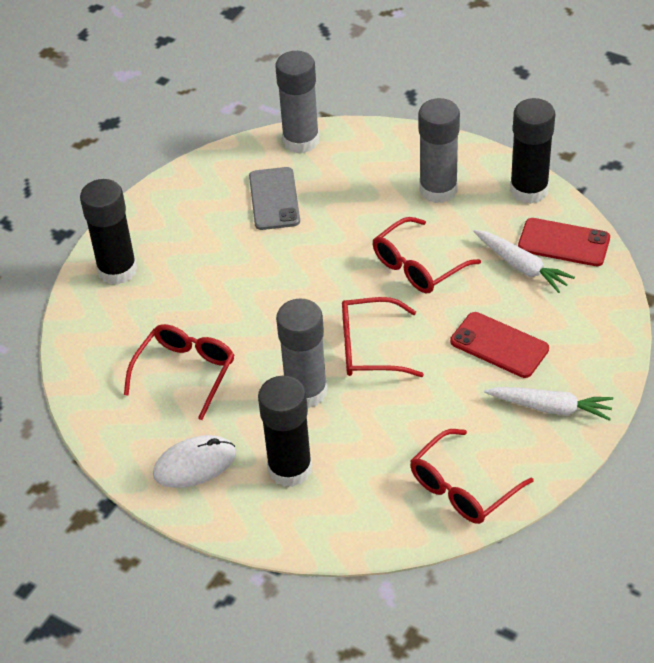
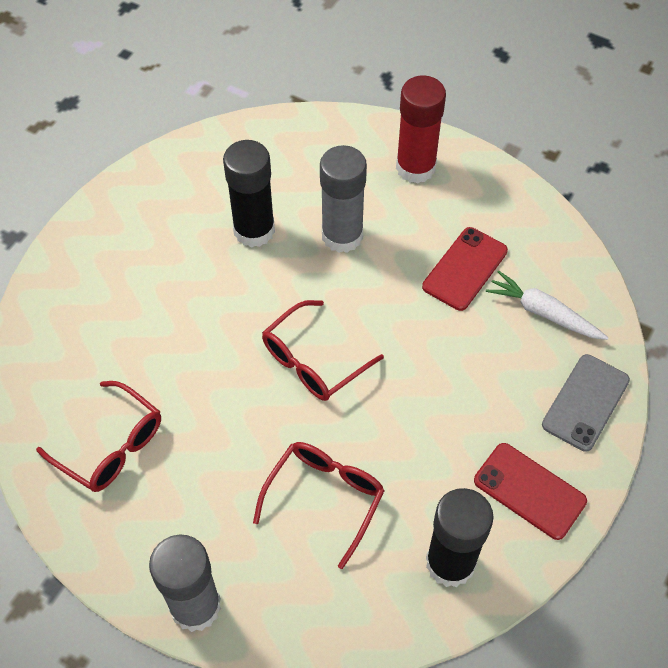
black glue stick: 3 -> 2
grey glue stick: 3 -> 2
red glasses: 4 -> 3
red glue stick: 0 -> 1
white carrot: 2 -> 1
white mouse: 1 -> 0

